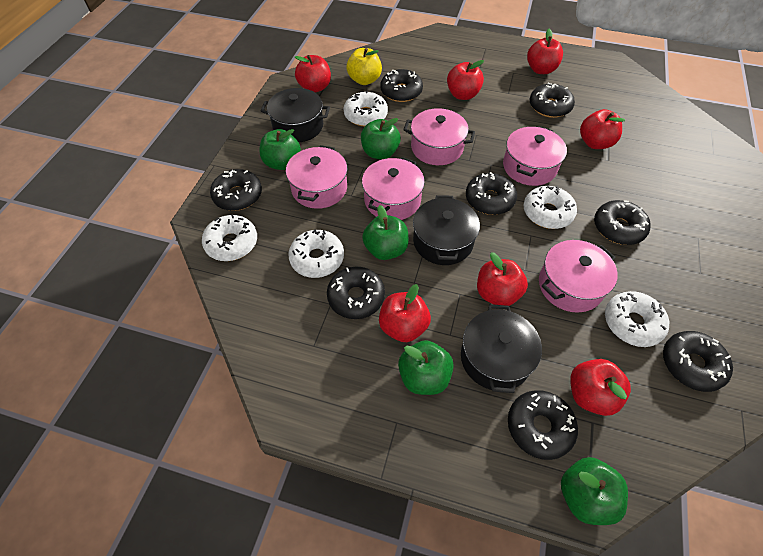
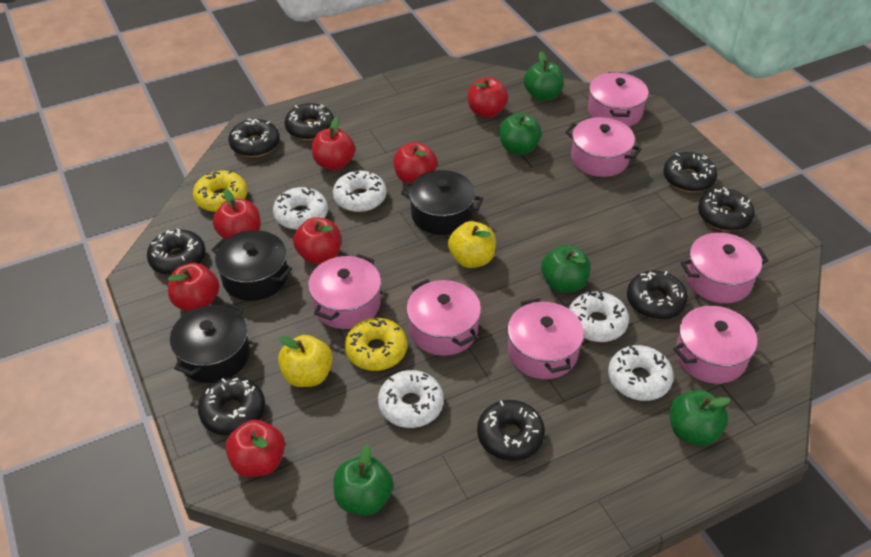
pink pot: 5 -> 7
yellow apple: 1 -> 2
yellow donut: 0 -> 2

